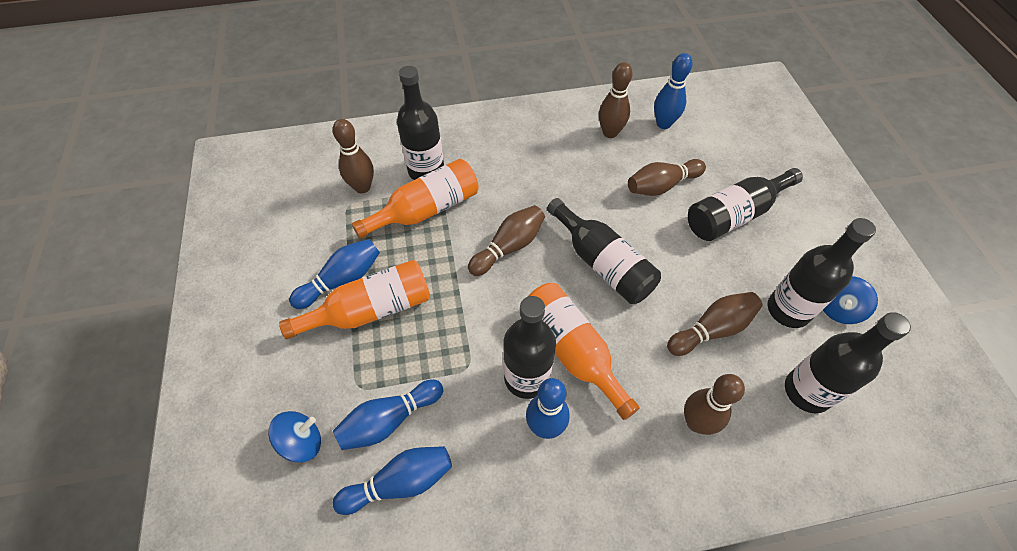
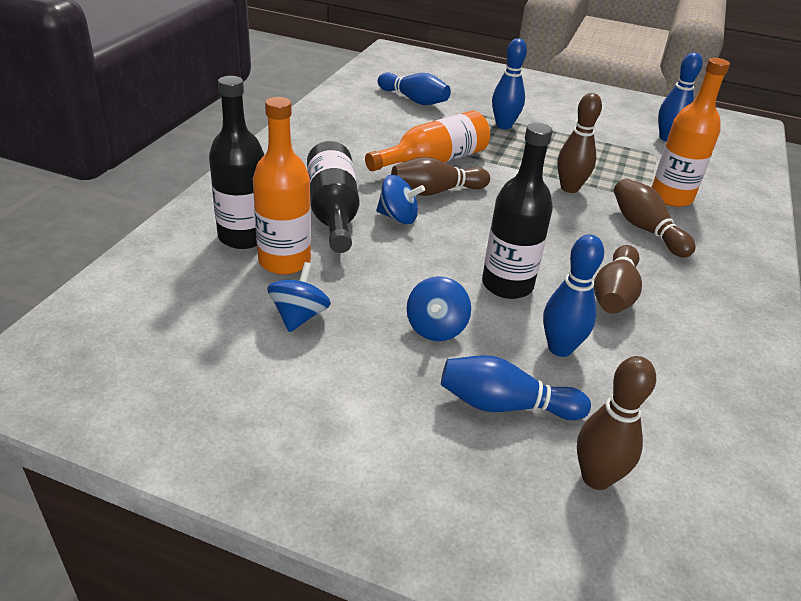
black bottle: 6 -> 3
blue spinning top: 2 -> 3
brown bowling pin: 6 -> 5

